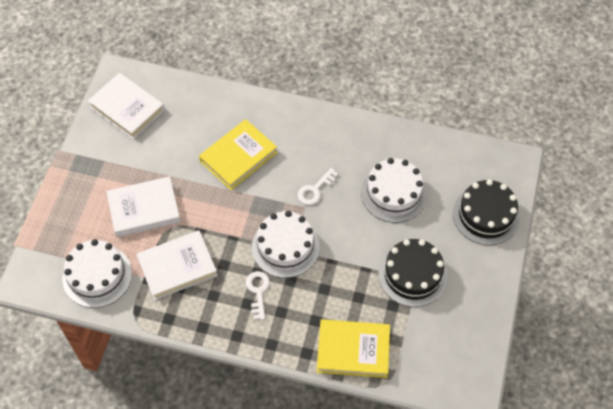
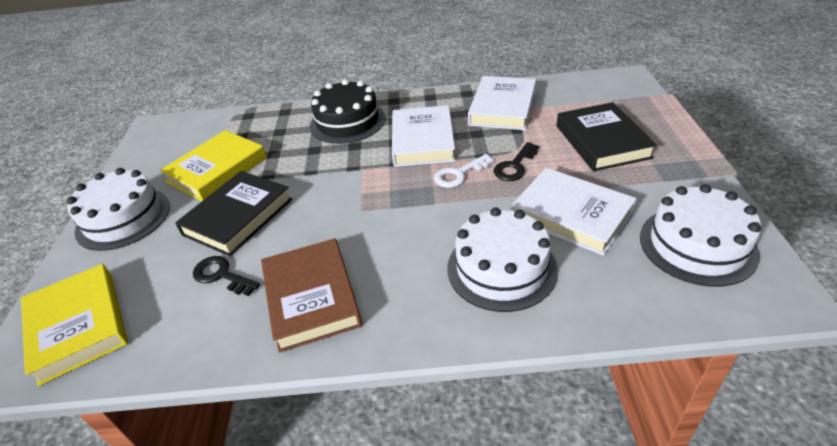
black book: 0 -> 2
black cake: 2 -> 1
black key: 0 -> 2
brown book: 0 -> 1
white key: 2 -> 1

